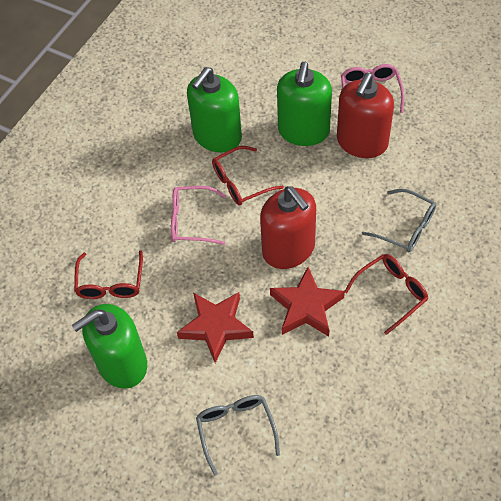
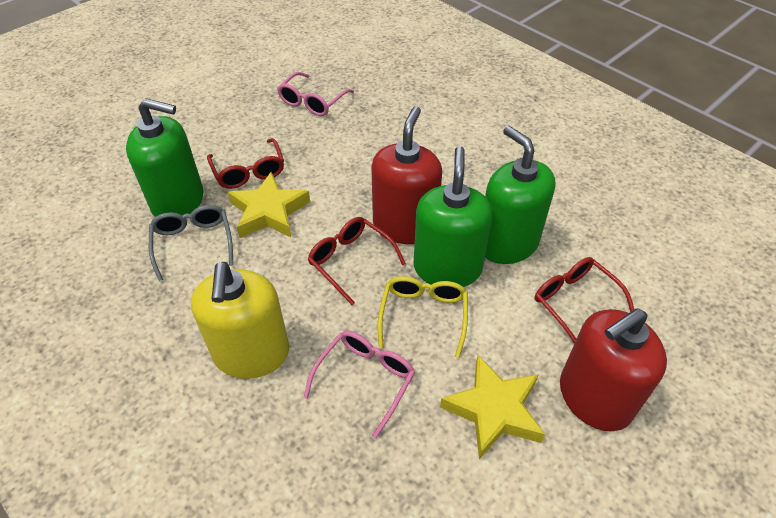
grey glasses: 2 -> 1
red star: 2 -> 0
yellow glasses: 0 -> 1
yellow soap dispenser: 0 -> 1
yellow star: 0 -> 2

